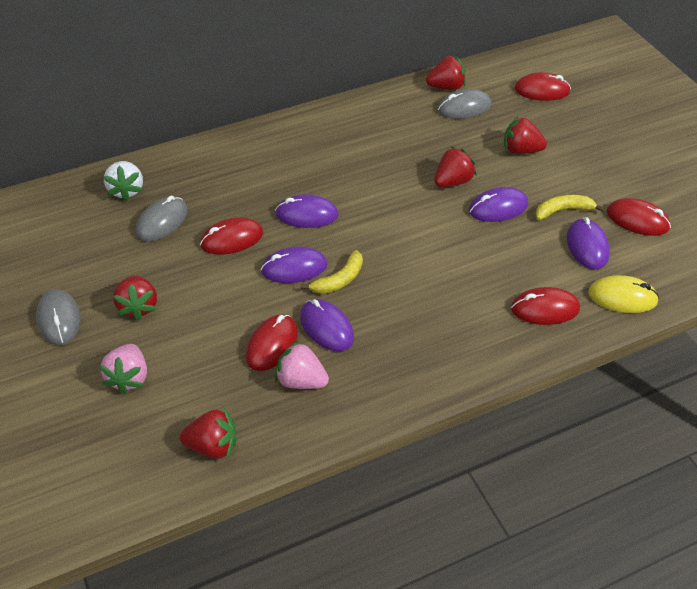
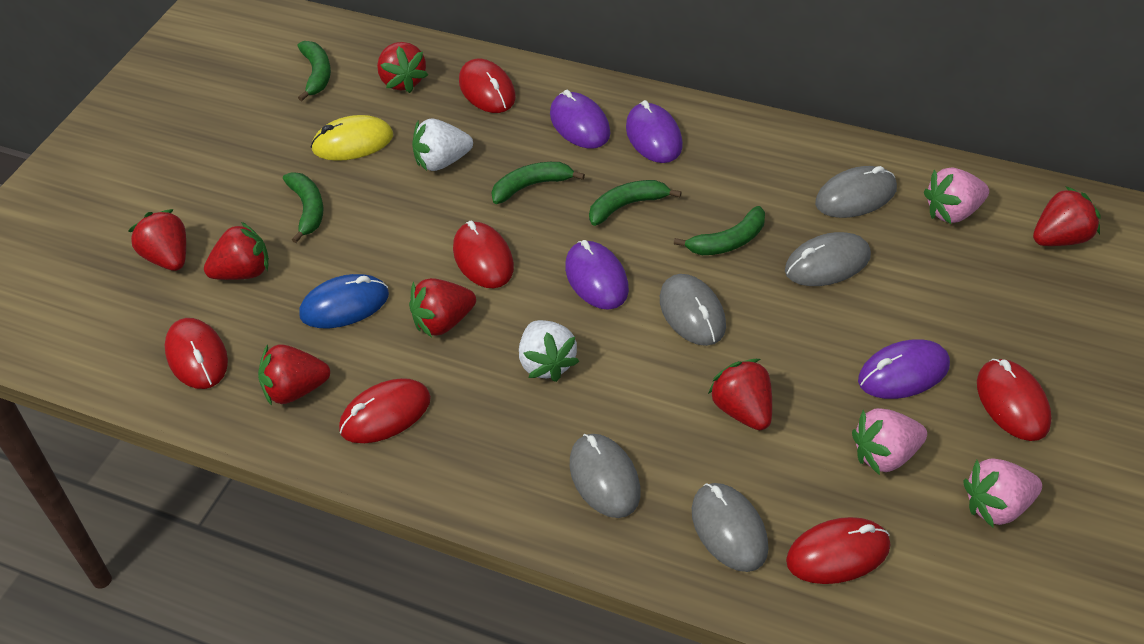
blue mouse: 0 -> 1
green banana: 0 -> 5
grey mouse: 3 -> 5
pink strawberry: 2 -> 3
purple mouse: 5 -> 4
red mouse: 5 -> 6
red strawberry: 5 -> 7
white strawberry: 1 -> 2
yellow banana: 2 -> 0

